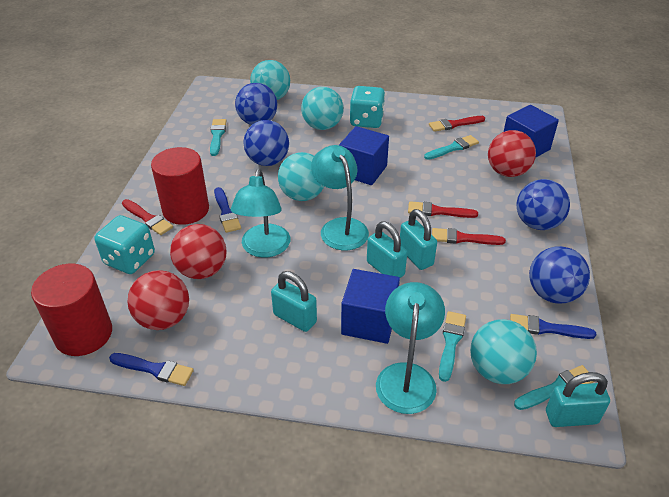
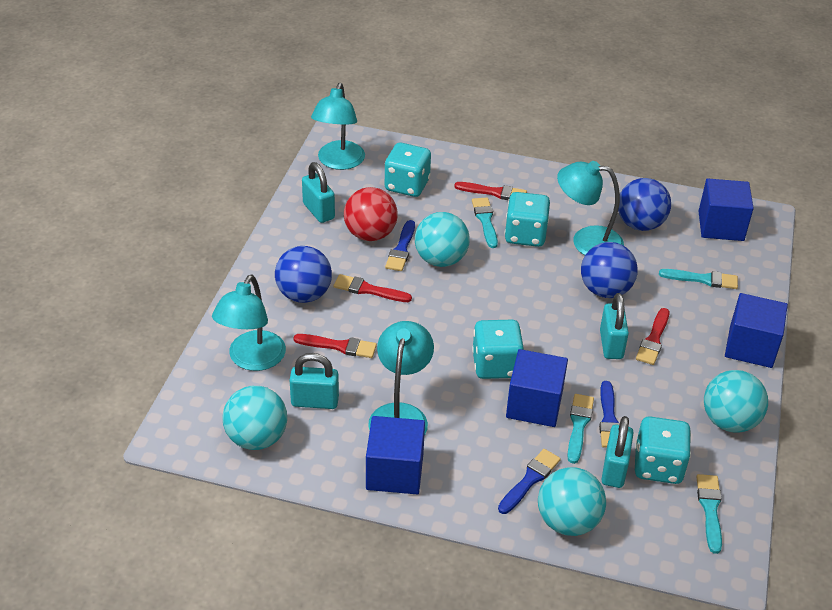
blue ball: 4 -> 3
blue cube: 3 -> 4
red ball: 3 -> 1
red cylinder: 2 -> 0
turquoise dice: 2 -> 4
turquoise lamp: 3 -> 4

